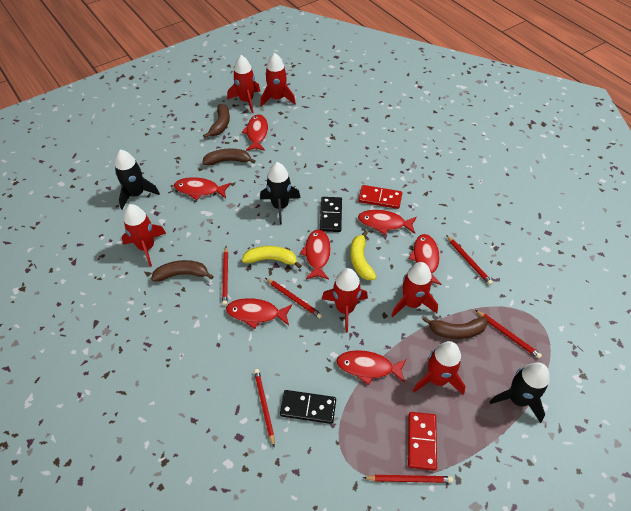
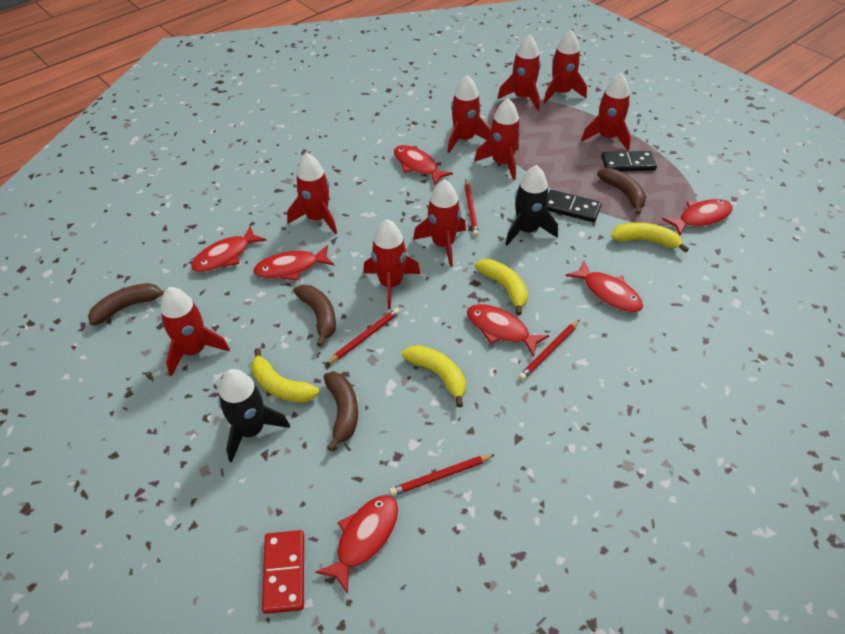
black rocket: 3 -> 2
red domino: 2 -> 1
red pencil: 6 -> 4
red rocket: 6 -> 9
yellow banana: 2 -> 4

